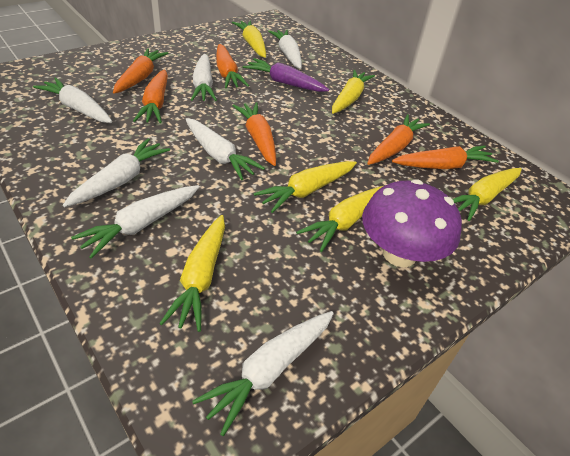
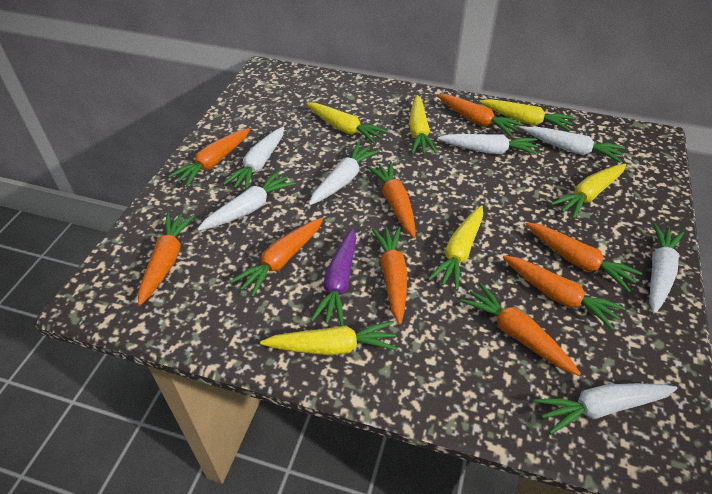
orange carrot: 6 -> 9
purple mushroom: 1 -> 0

